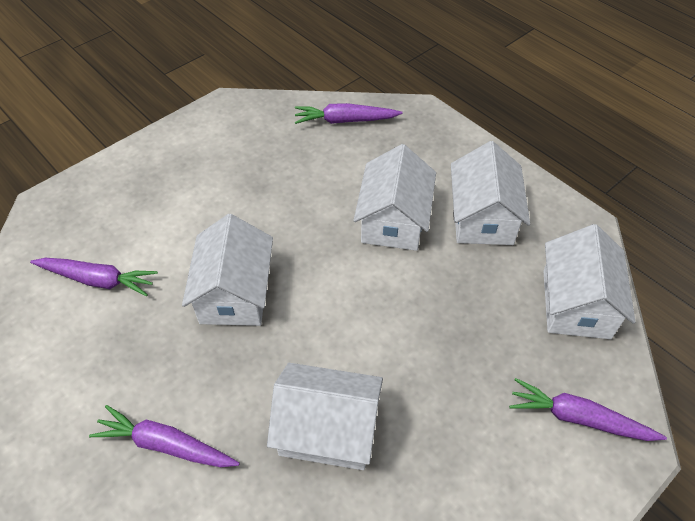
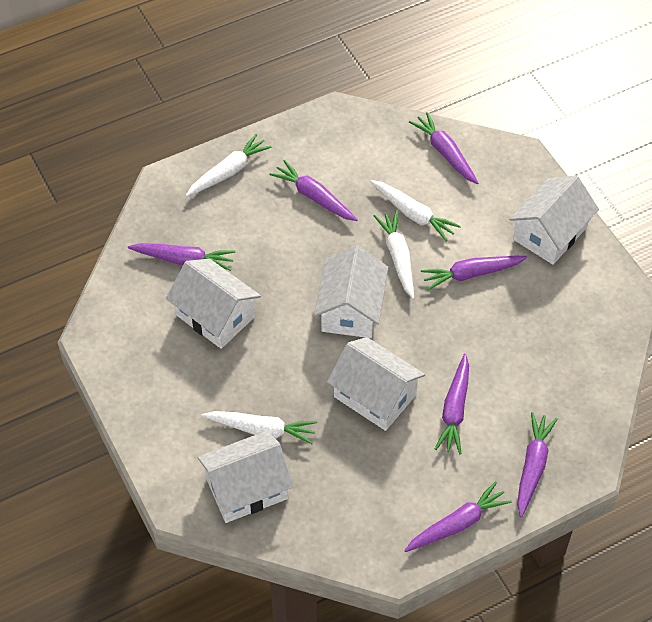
purple carrot: 4 -> 7
white carrot: 0 -> 4

